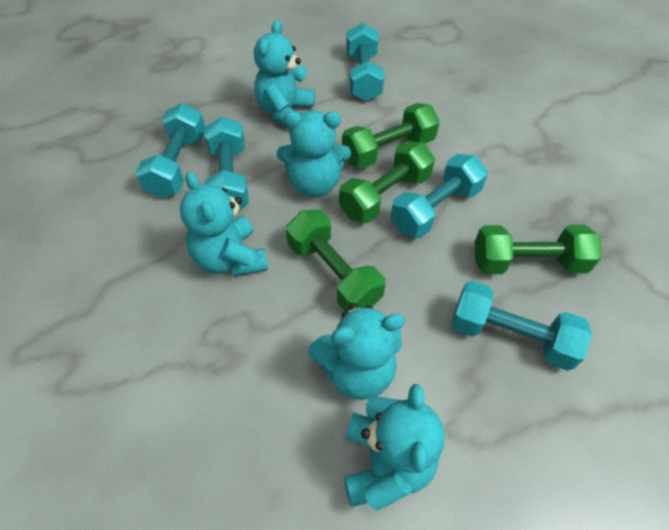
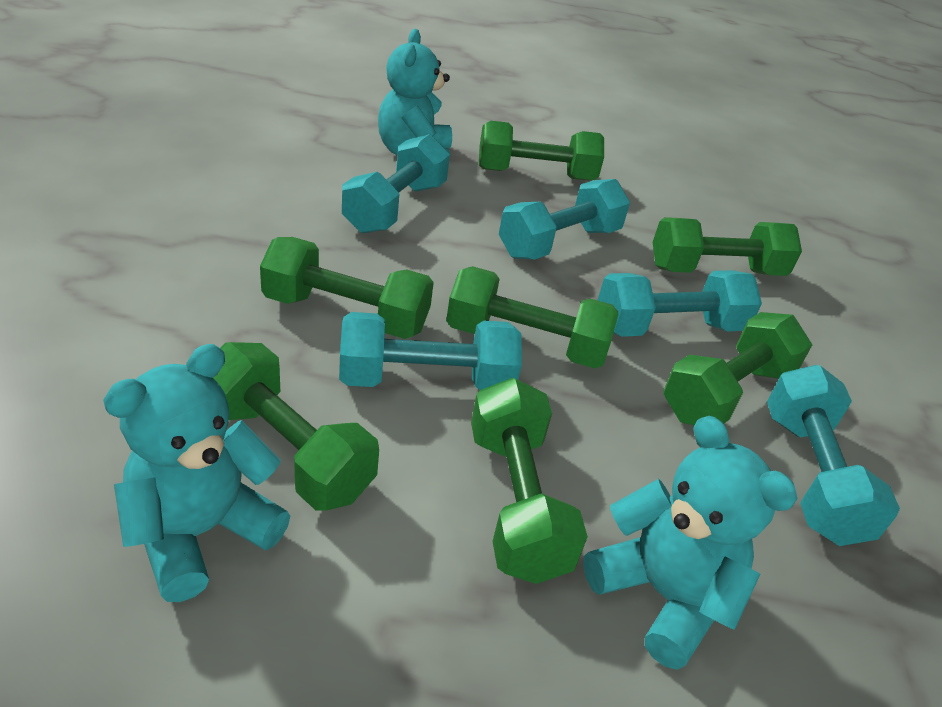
green dumbbell: 4 -> 7
turquoise teddy bear: 5 -> 3

